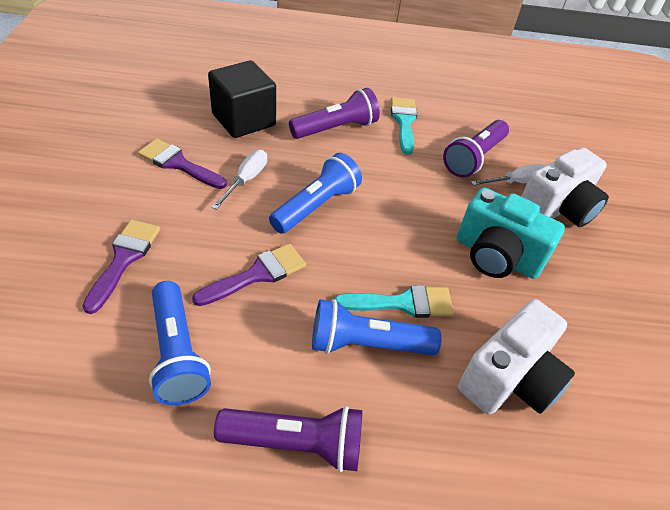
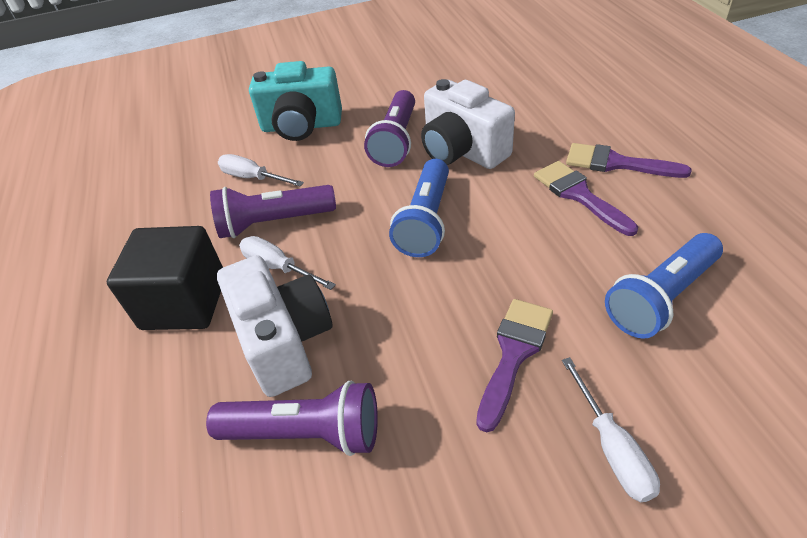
blue flashlight: 3 -> 2
turquoise brush: 2 -> 0
white screwdriver: 2 -> 3

